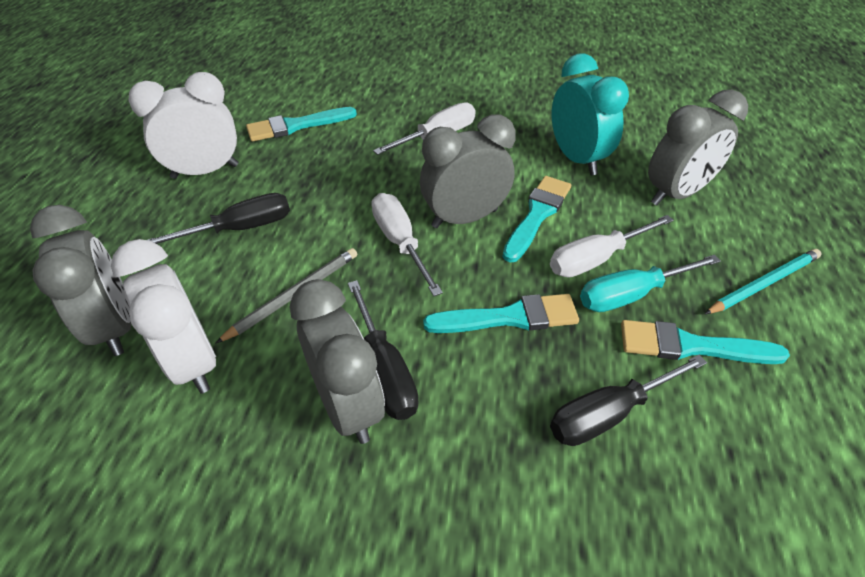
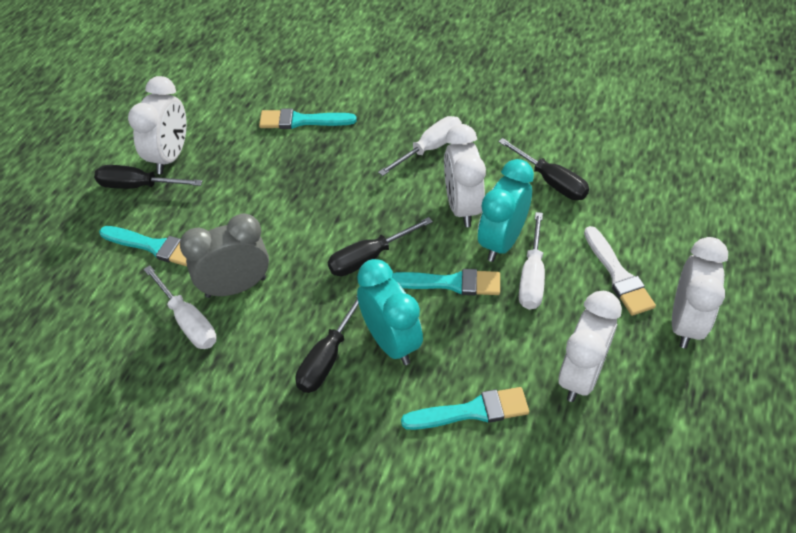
black screwdriver: 3 -> 4
grey clock: 4 -> 1
grey pencil: 1 -> 0
turquoise clock: 1 -> 2
turquoise pencil: 1 -> 0
turquoise screwdriver: 1 -> 0
white brush: 0 -> 1
white clock: 2 -> 4

